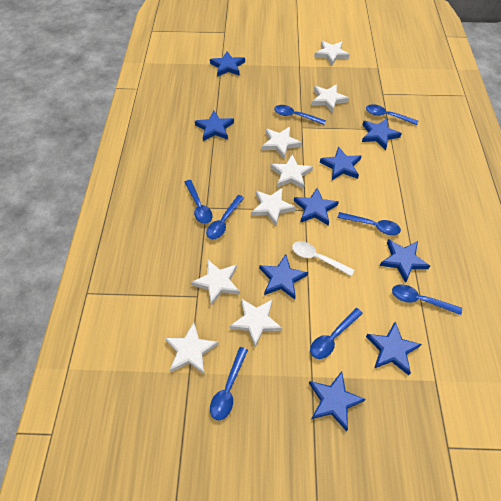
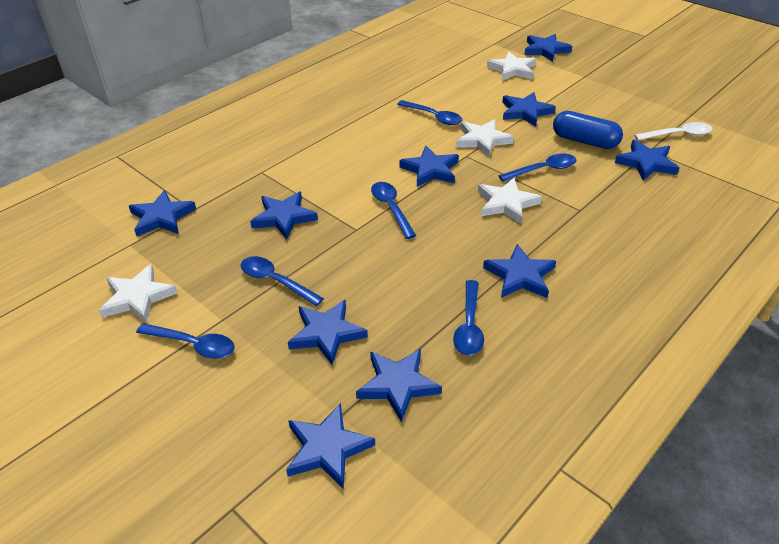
blue capsule: 0 -> 1
blue spoon: 8 -> 6
blue star: 9 -> 10
white star: 8 -> 4

